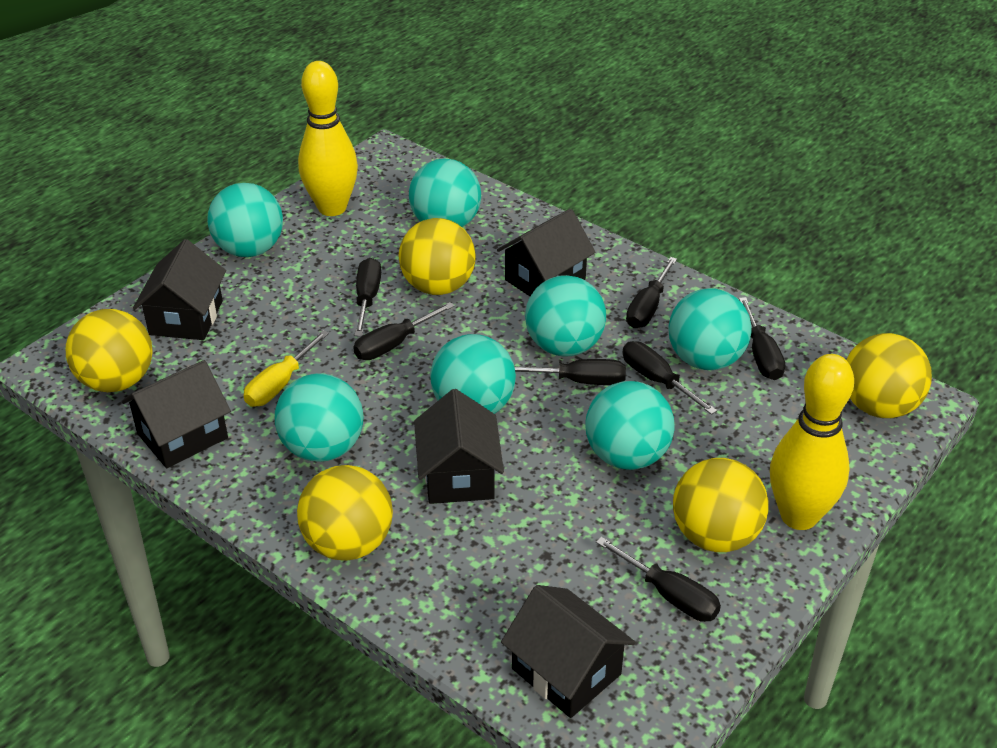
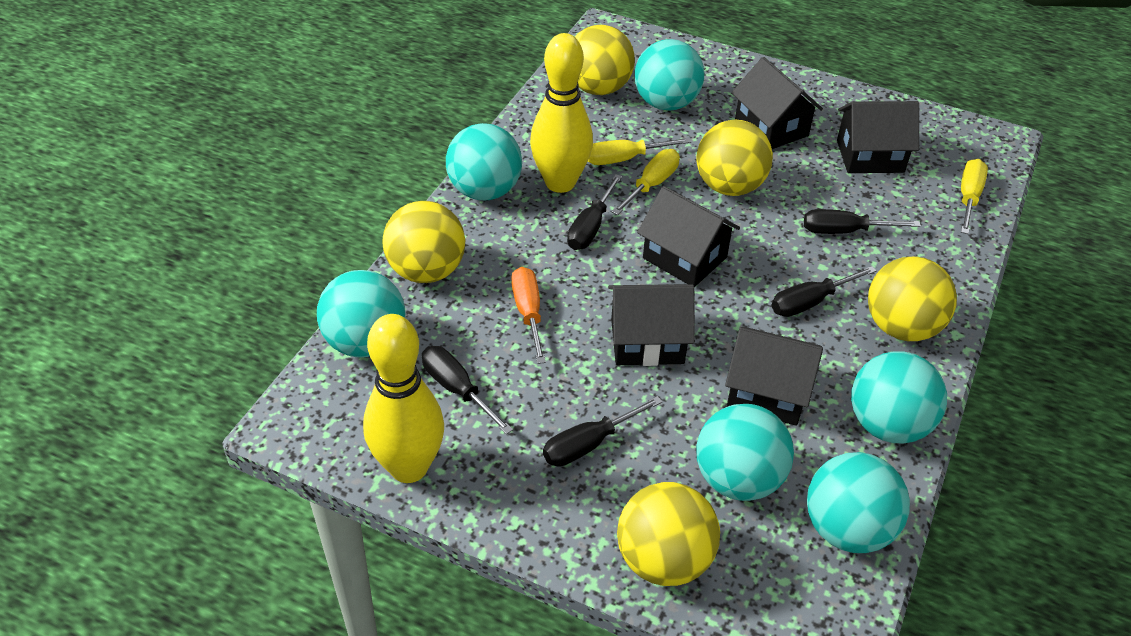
black screwdriver: 7 -> 5
orange screwdriver: 0 -> 1
turquoise ball: 7 -> 6
yellow screwdriver: 1 -> 3

